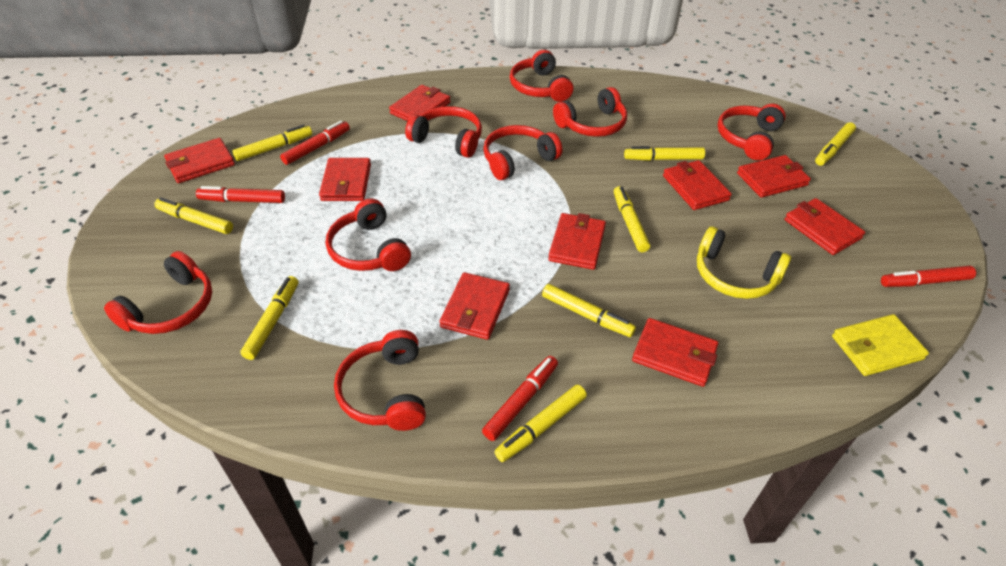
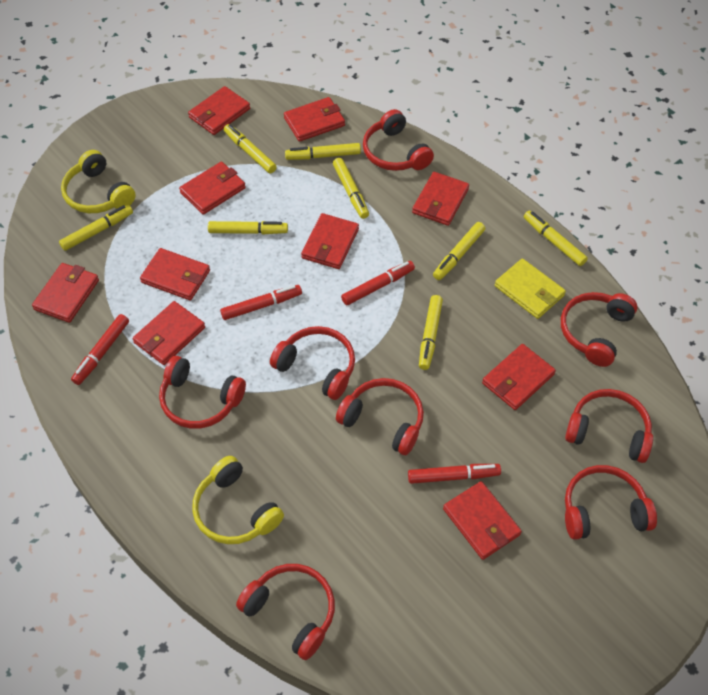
red wallet: 9 -> 10
yellow headphones: 1 -> 2

